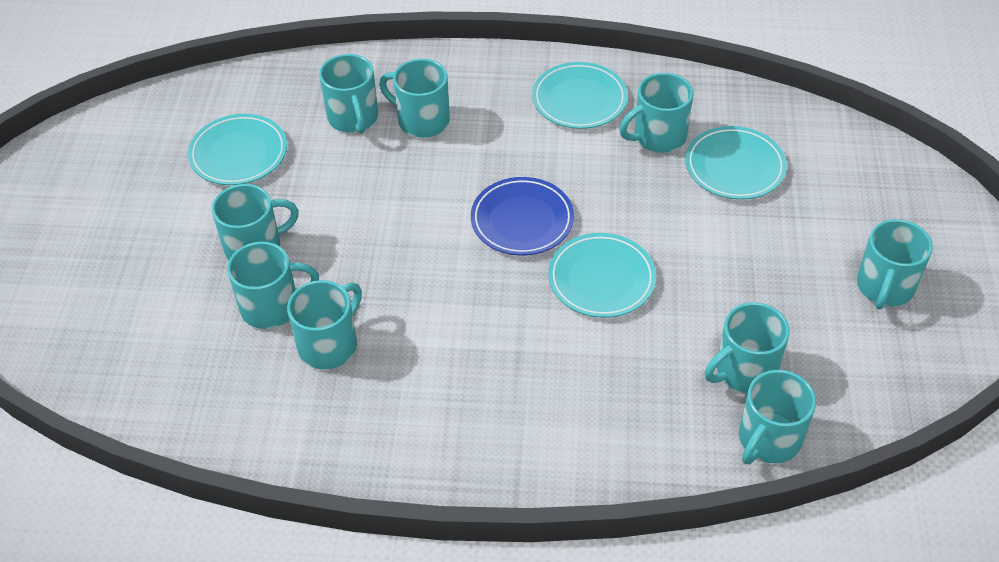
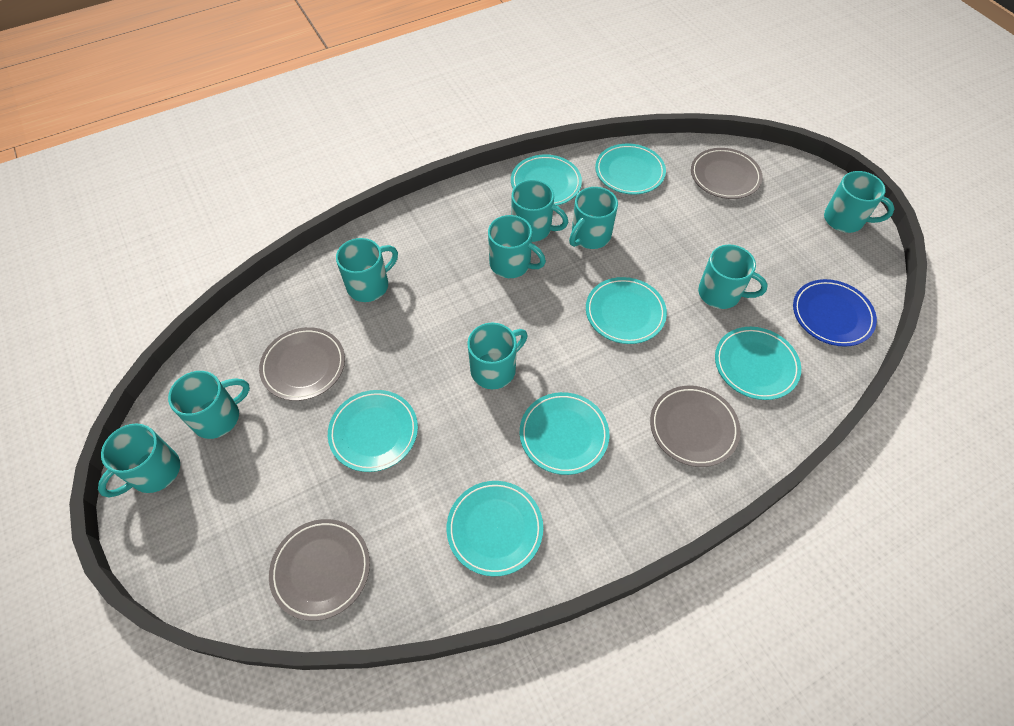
grey plate: 0 -> 4
turquoise plate: 4 -> 7

